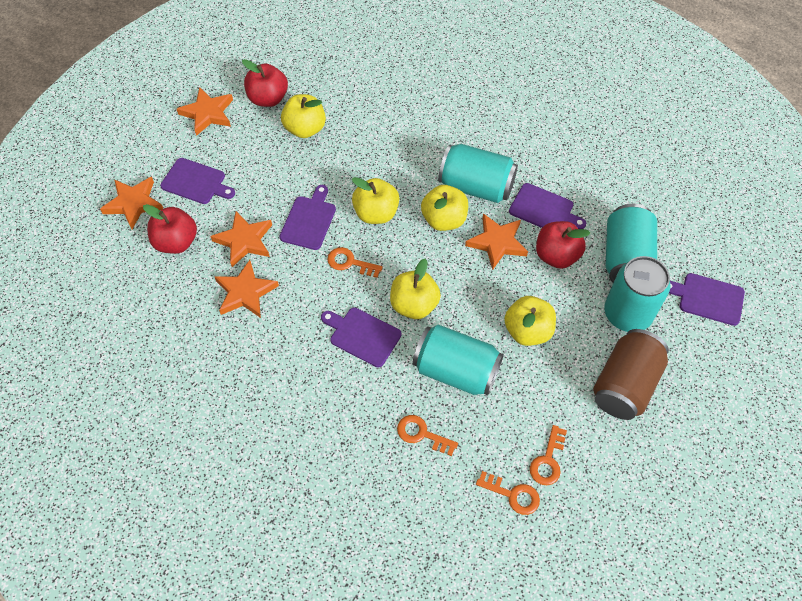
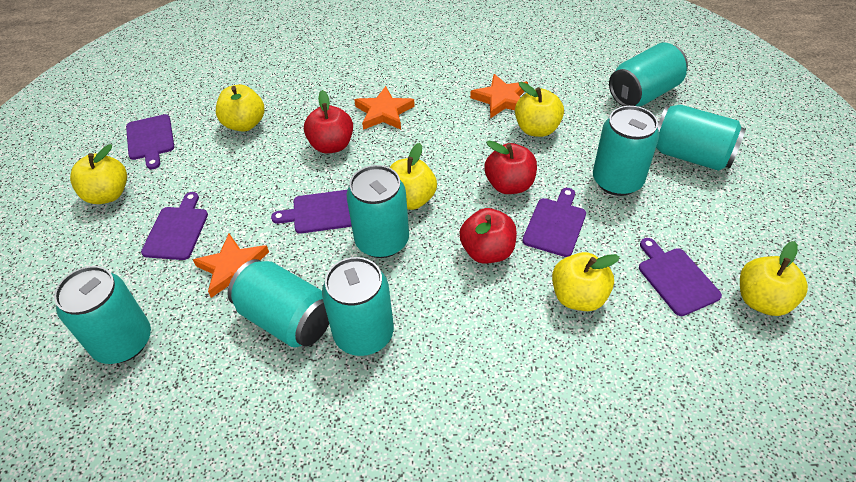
brown can: 1 -> 0
orange key: 4 -> 0
orange star: 5 -> 3
turquoise can: 4 -> 7
yellow apple: 5 -> 6

